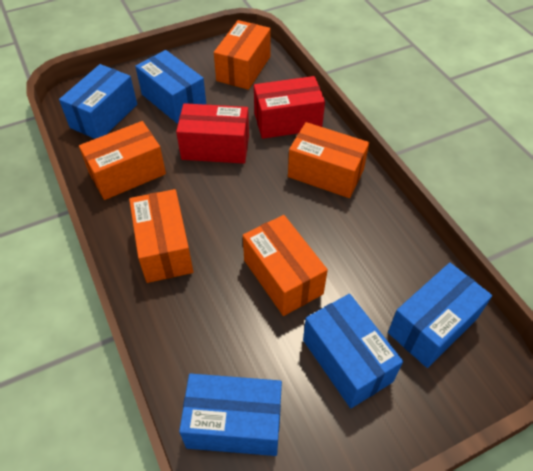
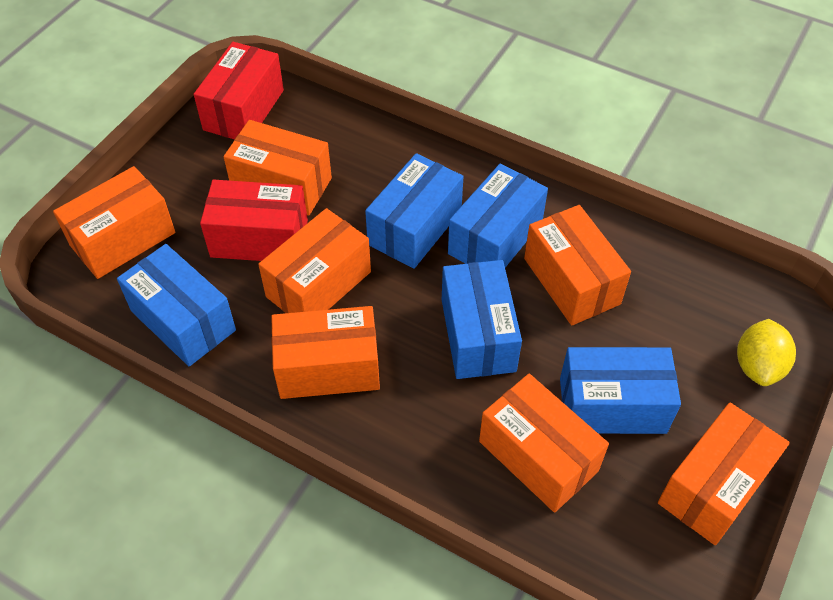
orange box: 5 -> 7
yellow lemon: 0 -> 1

